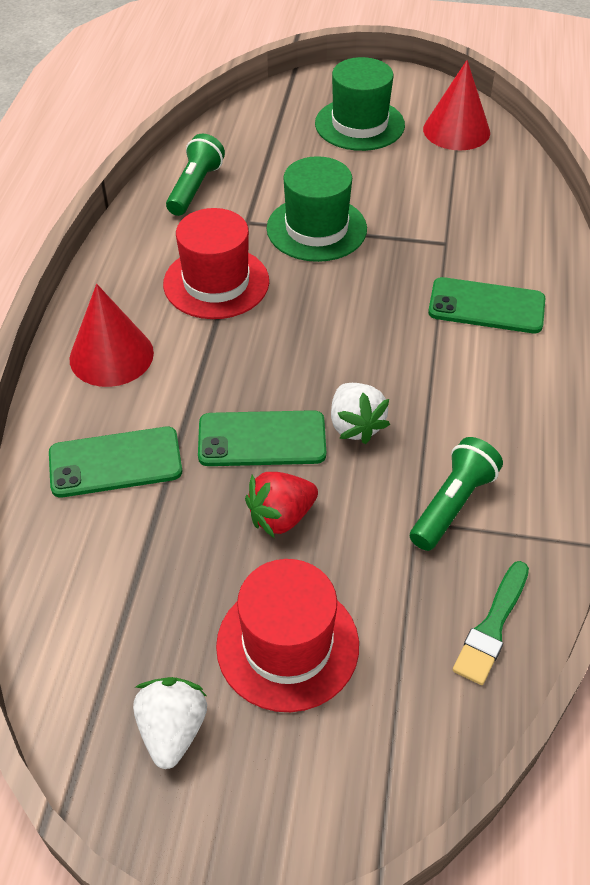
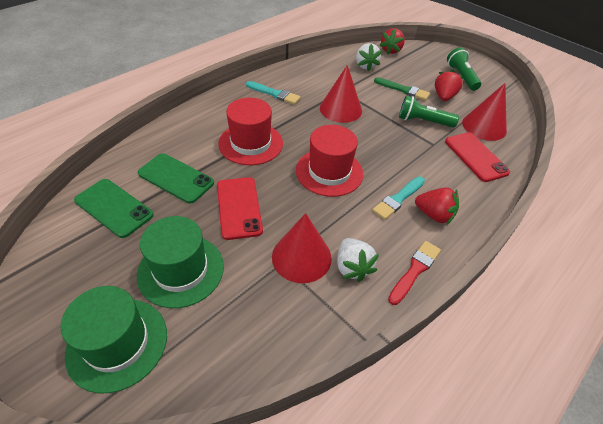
green phone: 3 -> 2
red brush: 0 -> 1
red cone: 2 -> 3
red phone: 0 -> 2
red strawberry: 1 -> 3
turquoise brush: 0 -> 2

